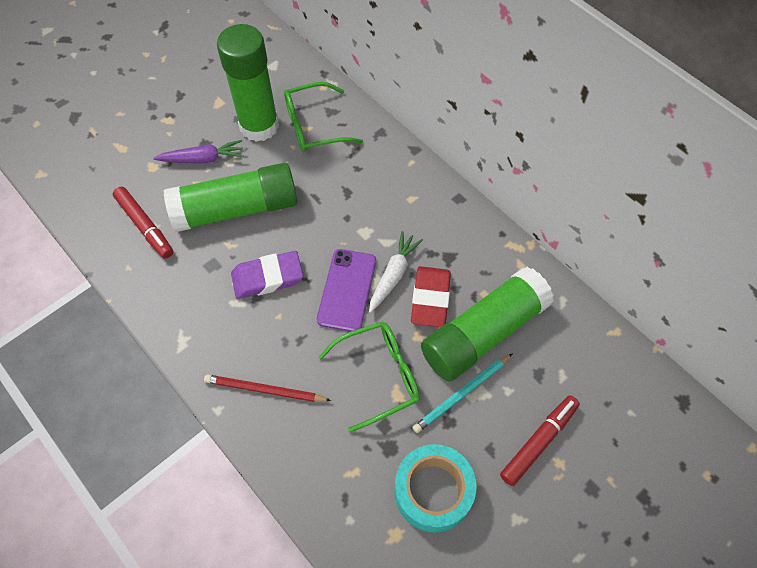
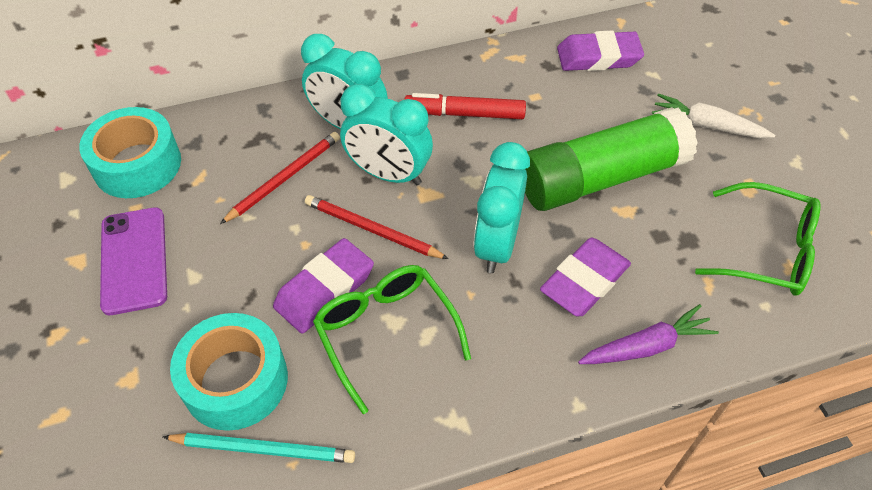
green glue stick: 3 -> 1
purple eraser: 1 -> 3
red eraser: 1 -> 0
red marker: 2 -> 1
red pencil: 1 -> 2
turquoise clock: 0 -> 3
turquoise tape: 1 -> 2

